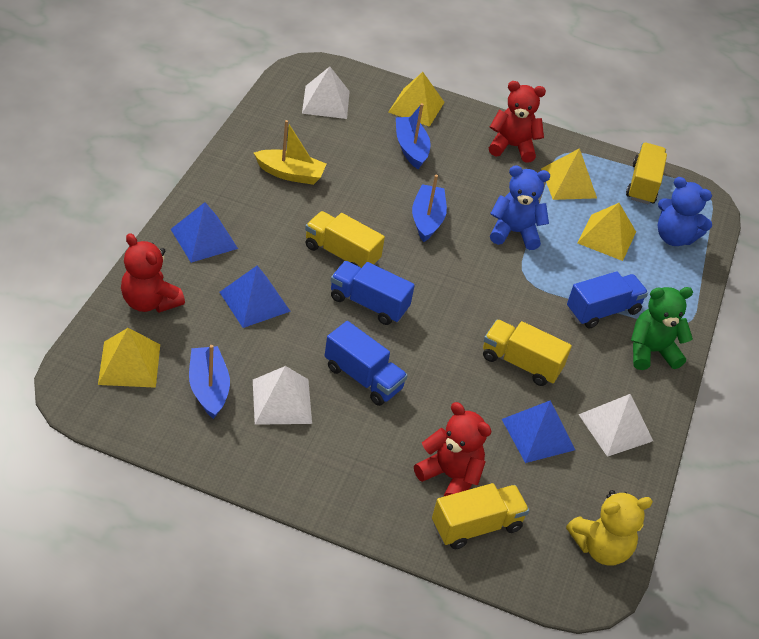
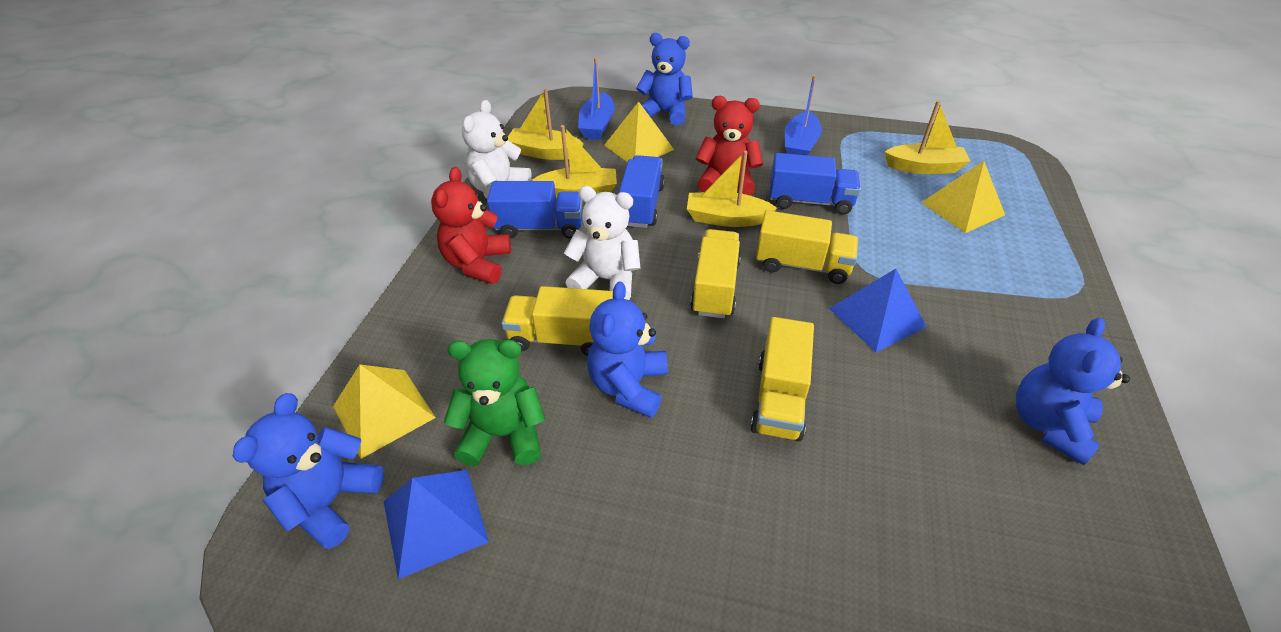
blue boat: 3 -> 2
blue pyramid: 3 -> 2
blue teddy bear: 2 -> 4
red teddy bear: 3 -> 2
white pyramid: 3 -> 0
white teddy bear: 0 -> 2
yellow boat: 1 -> 4
yellow pyramid: 4 -> 3
yellow teddy bear: 1 -> 0

